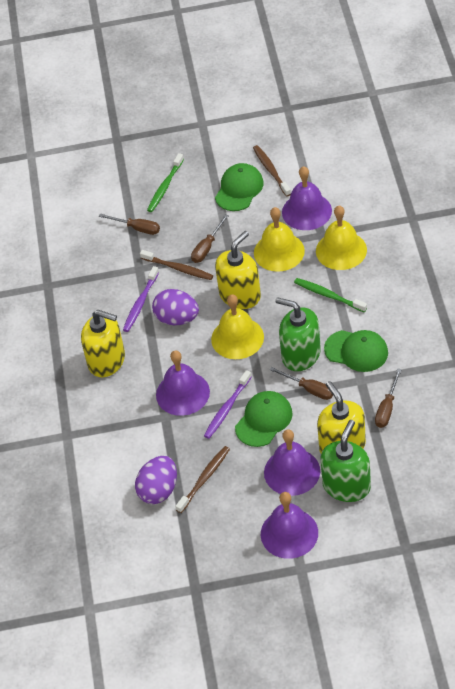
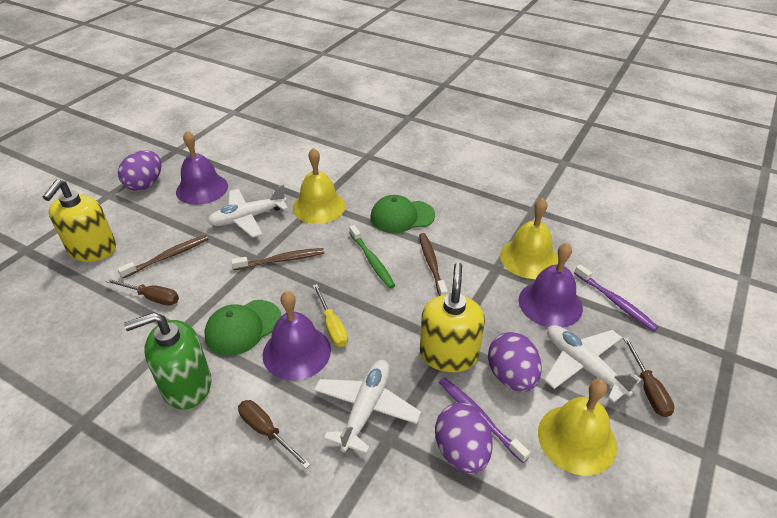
brown screwdriver: 4 -> 3
green cap: 3 -> 2
green soap dispenser: 2 -> 1
green toothbrush: 2 -> 1
purple bell: 4 -> 3
purple egg: 2 -> 3
white plane: 0 -> 3
yellow screwdriver: 0 -> 1
yellow soap dispenser: 3 -> 2

